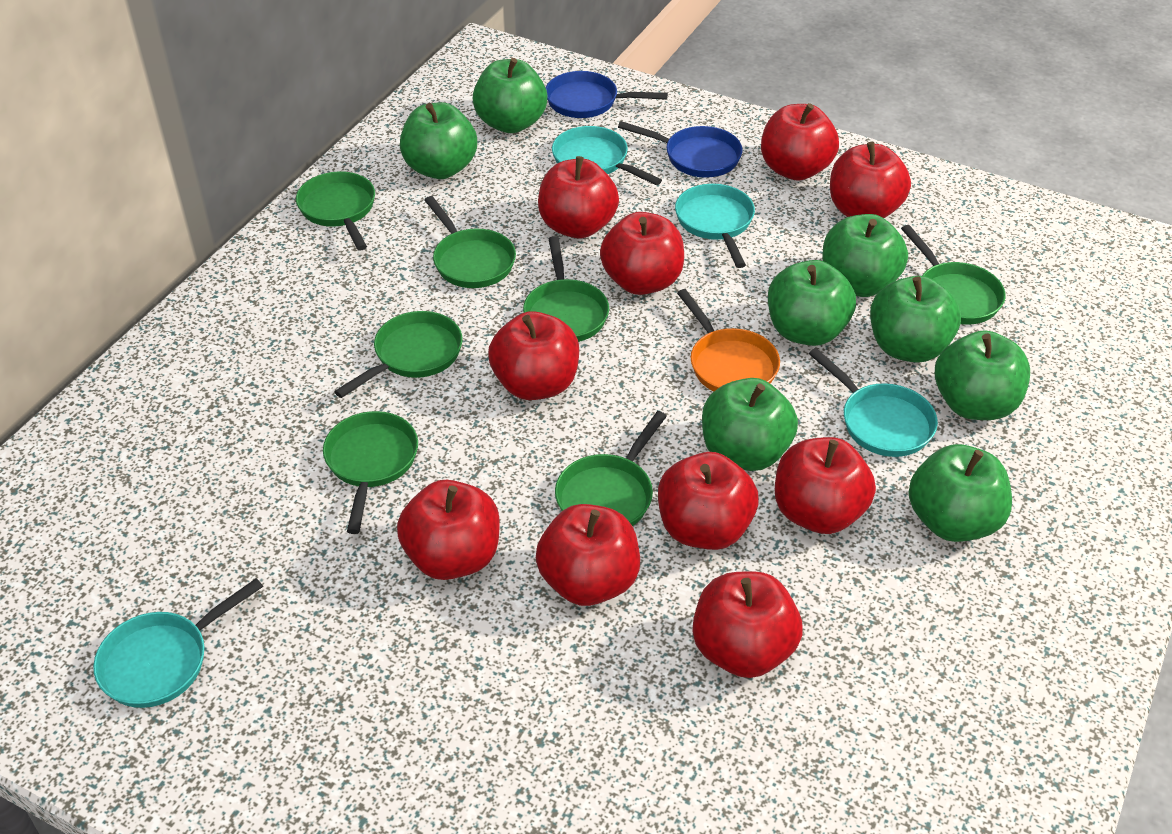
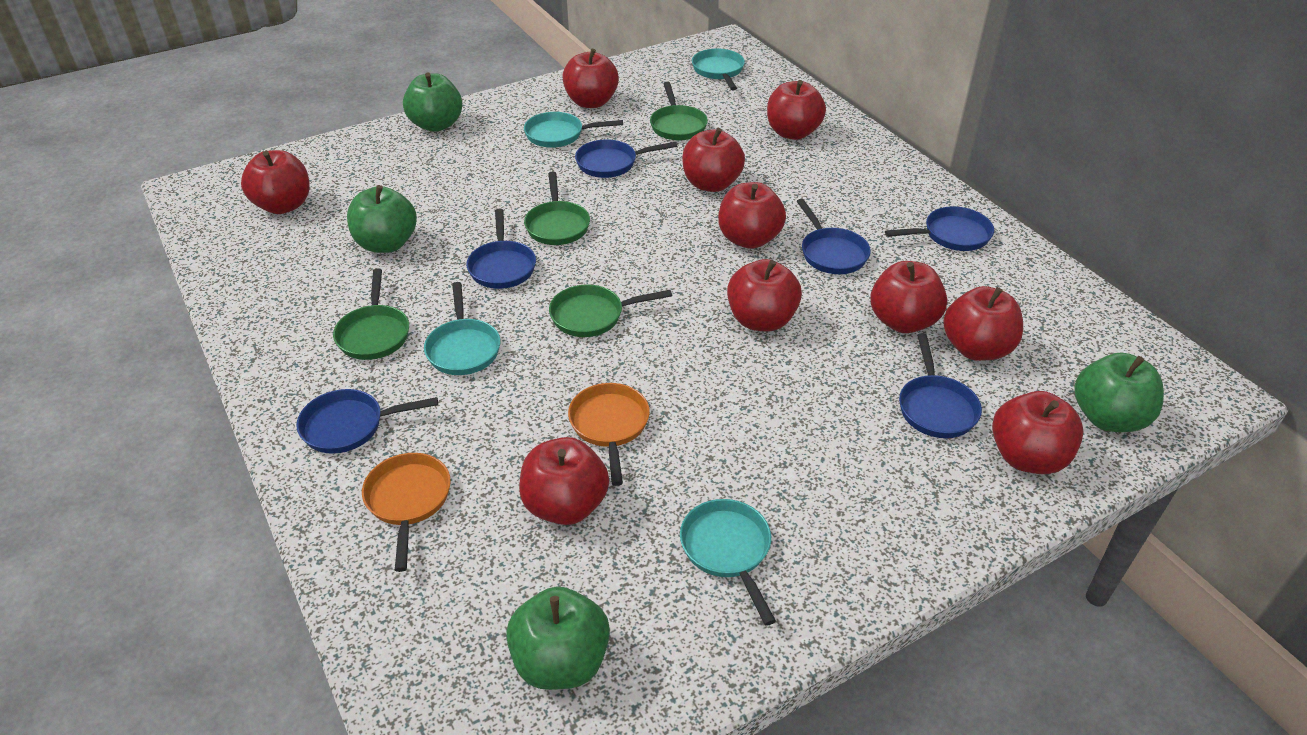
blue pan: 2 -> 6
green apple: 8 -> 4
green pan: 7 -> 4
orange pan: 1 -> 2

